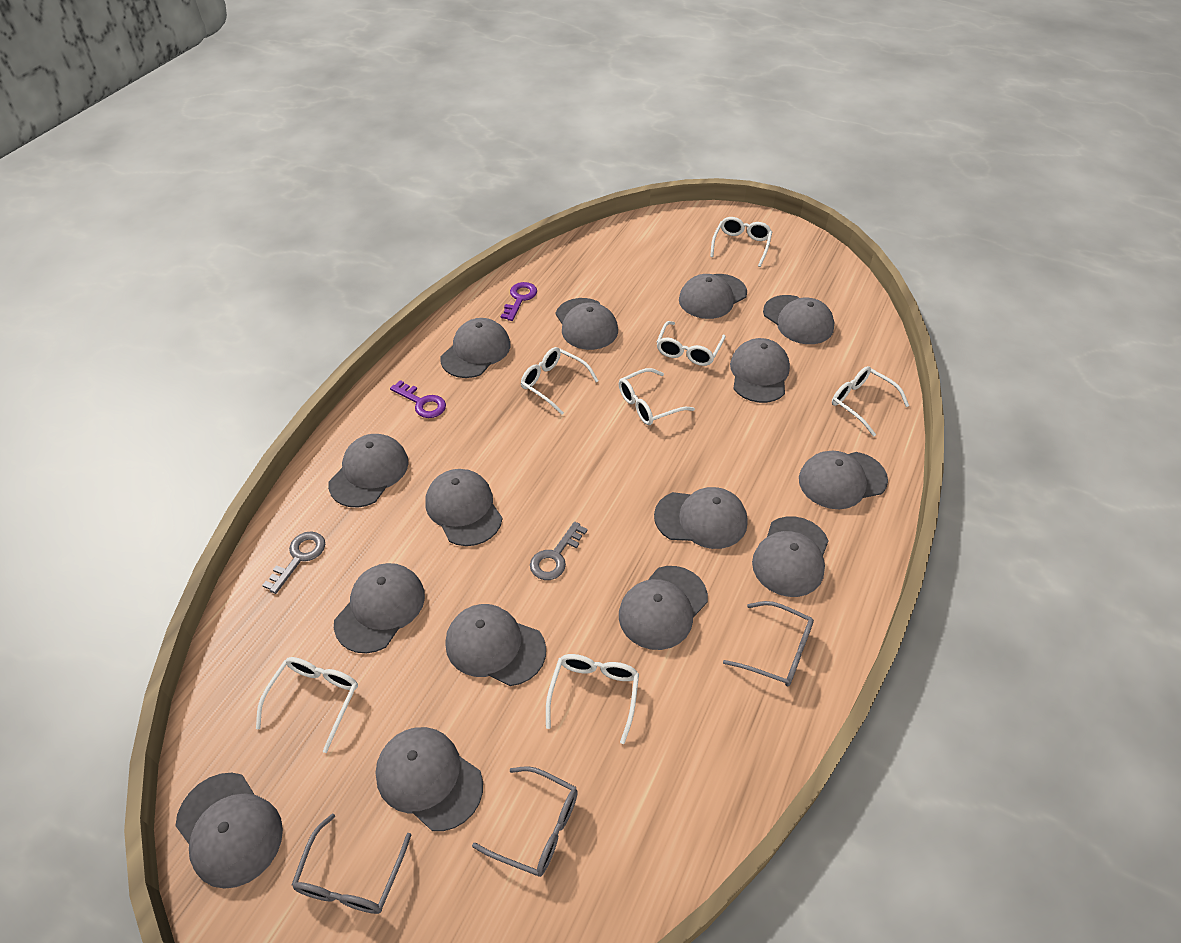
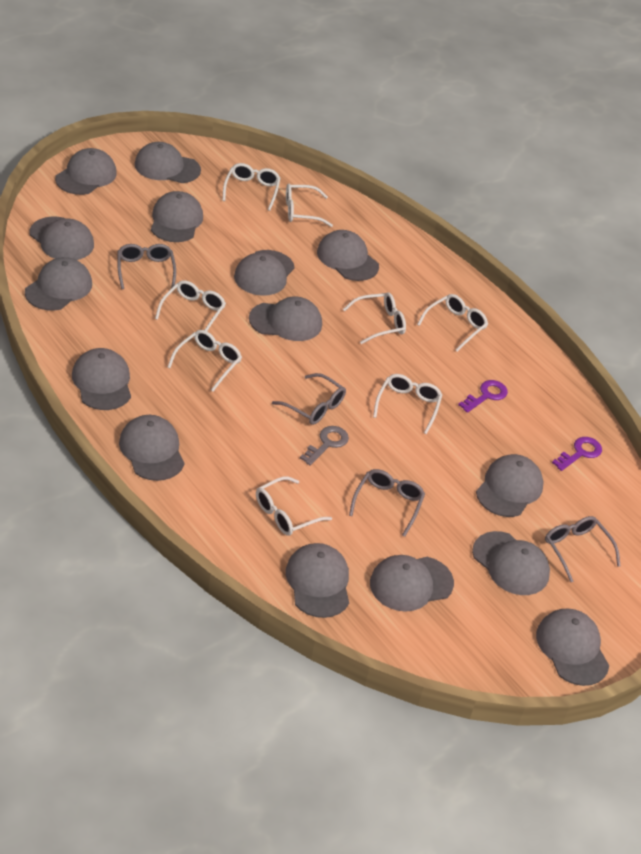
grey glasses: 3 -> 4
grey key: 2 -> 1
white glasses: 7 -> 8

